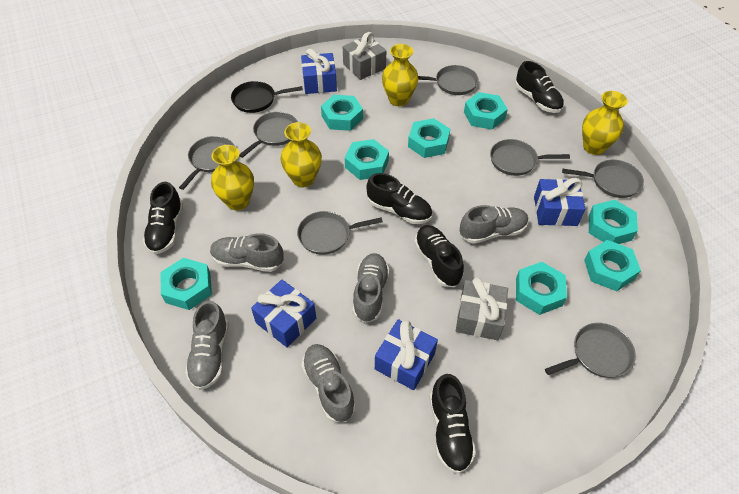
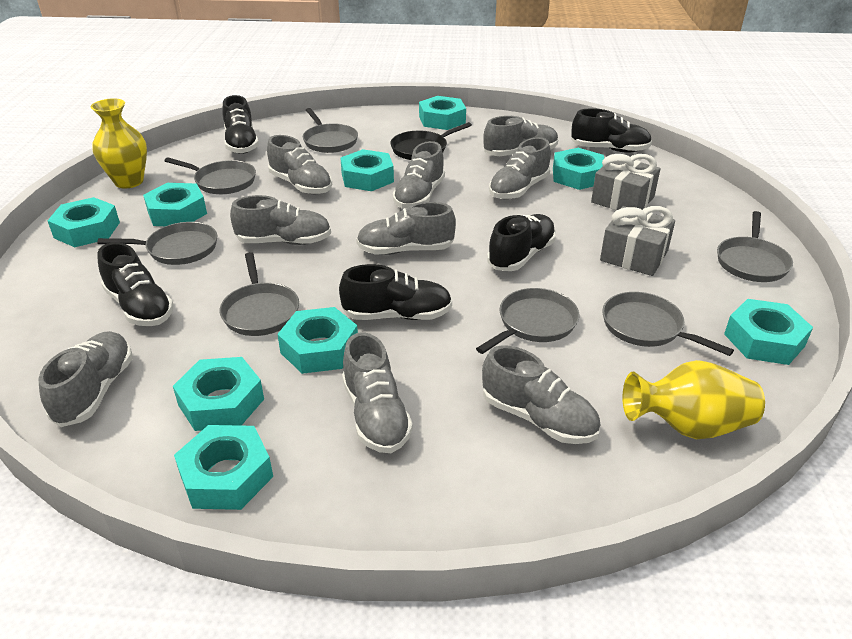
blue gift: 4 -> 0
grey shoe: 5 -> 9
turquoise nut: 8 -> 9
yellow vase: 4 -> 2

